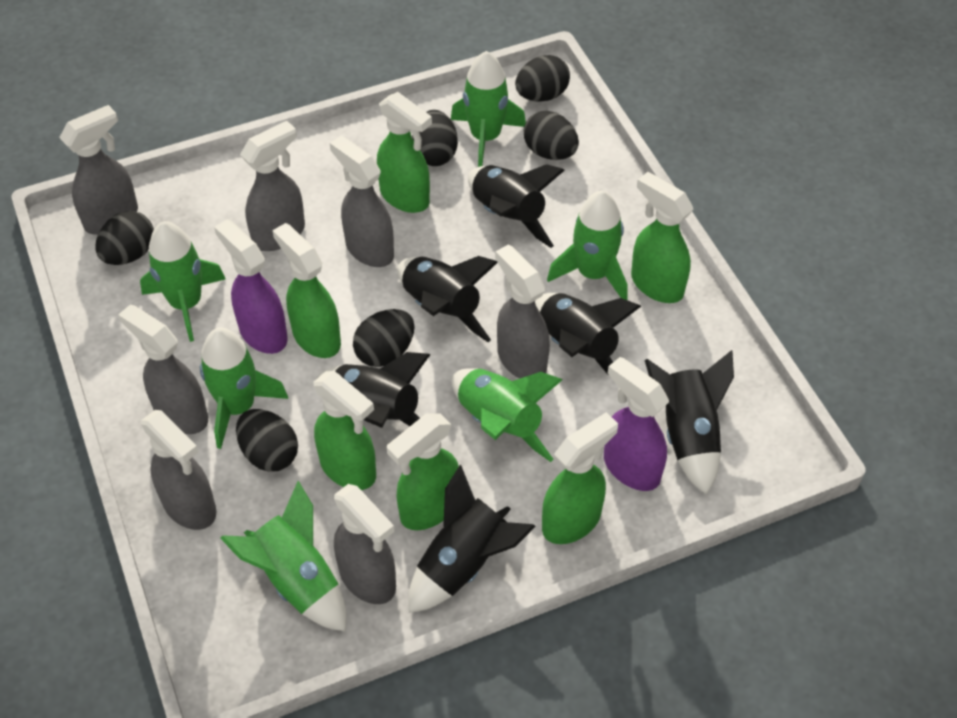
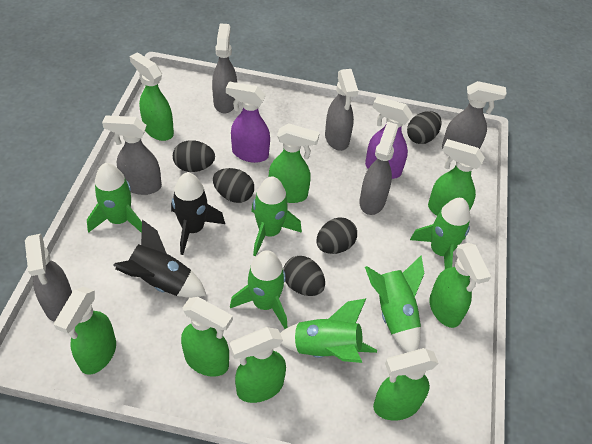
black egg: 6 -> 5
black rocket: 6 -> 2
green spray bottle: 6 -> 8
grey spray bottle: 7 -> 6

